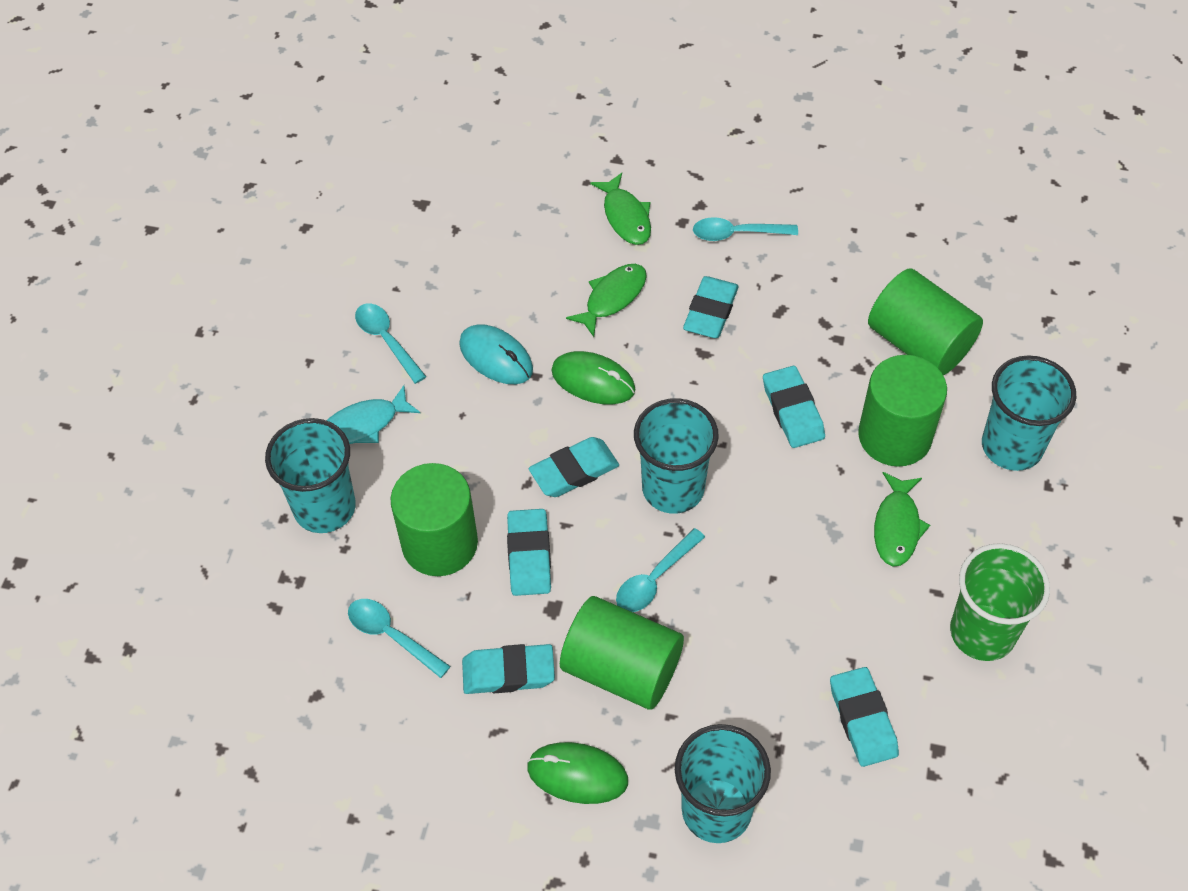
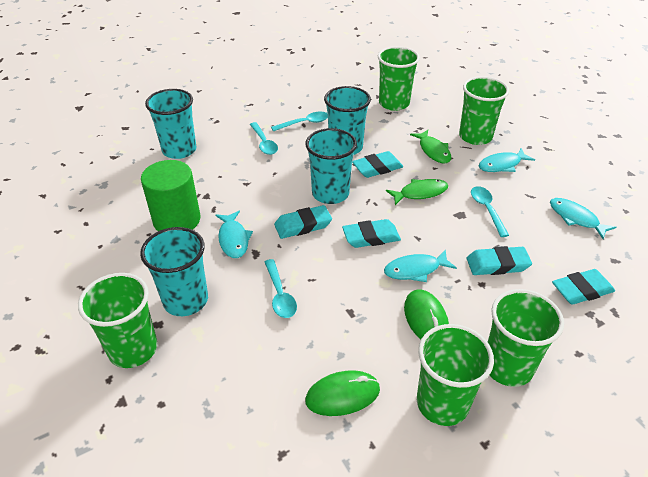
green cup: 1 -> 5
green cylinder: 4 -> 1
green fish: 3 -> 2
turquoise eraser: 6 -> 5
turquoise fish: 1 -> 4
turquoise mouse: 1 -> 0

